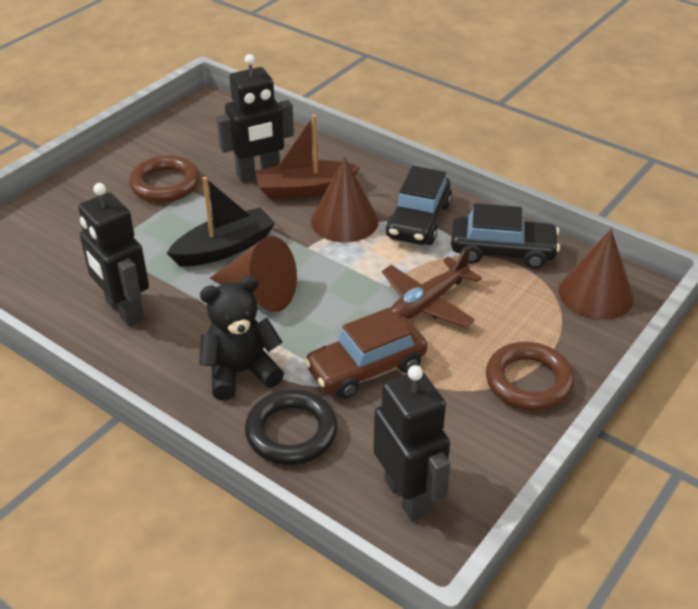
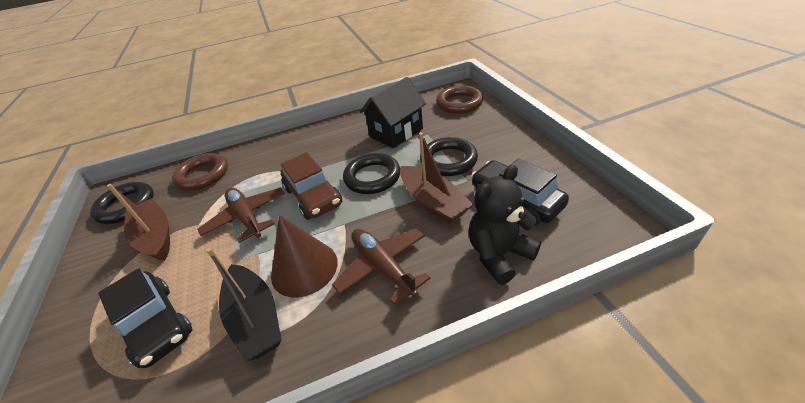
black house: 0 -> 1
black ring: 1 -> 3
black robot: 3 -> 0
brown boat: 1 -> 2
brown cone: 3 -> 1
brown plane: 1 -> 2

